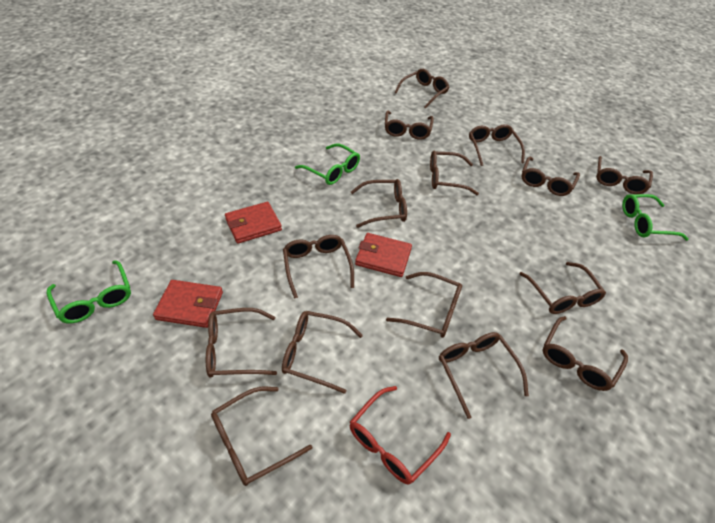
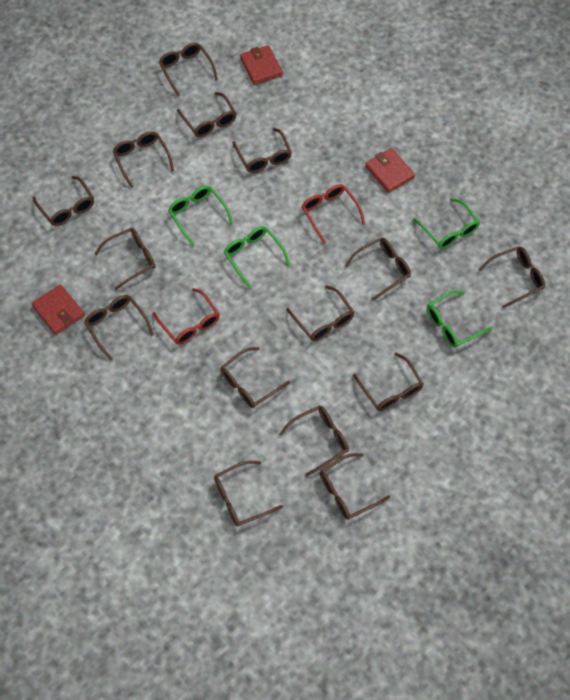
green glasses: 3 -> 4
red glasses: 1 -> 2

